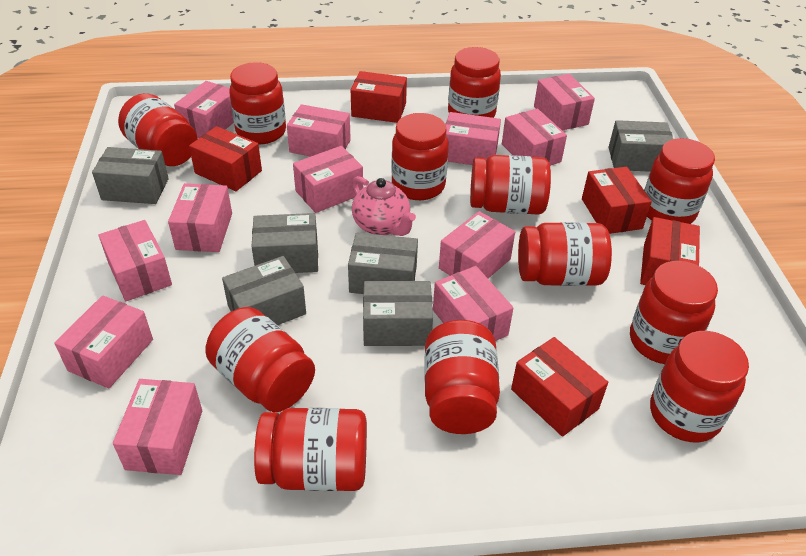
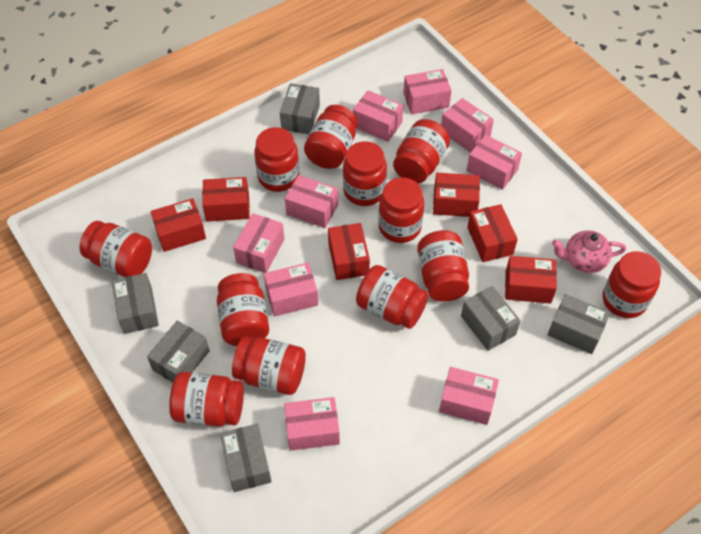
pink box: 12 -> 9
red box: 5 -> 6

